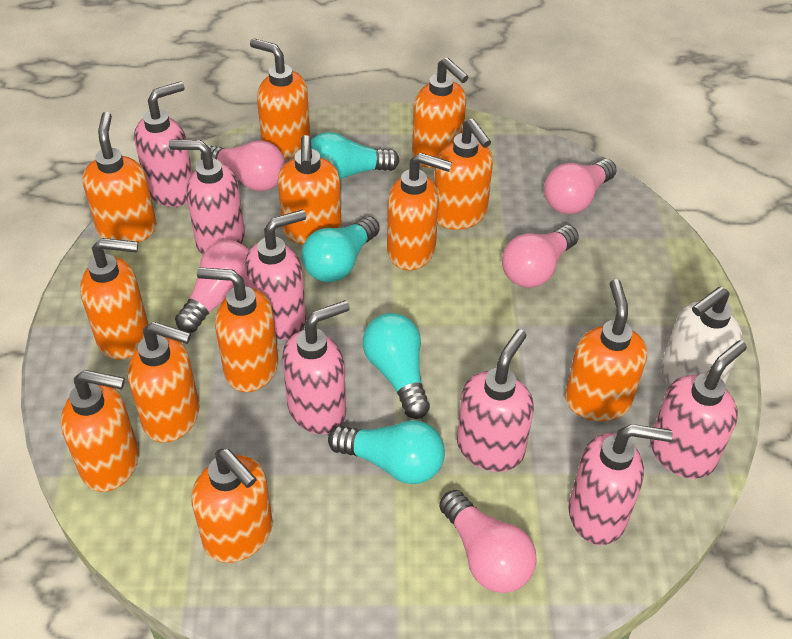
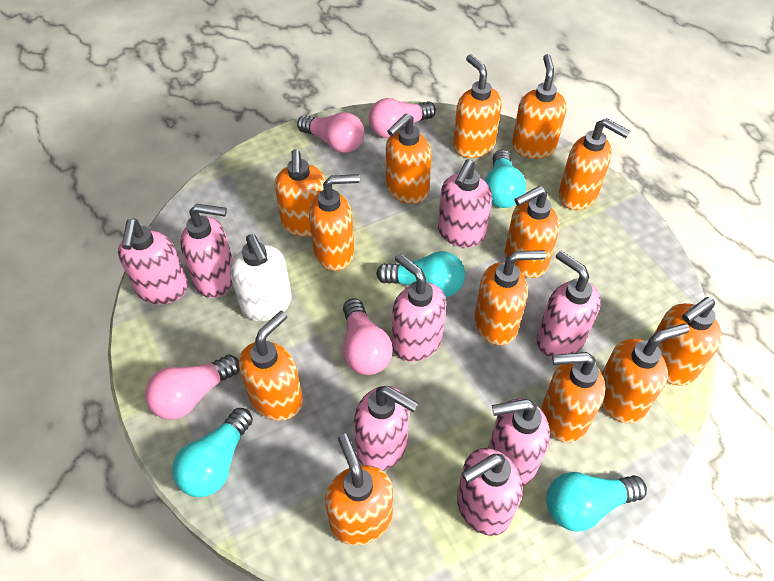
orange soap dispenser: 12 -> 13
pink light bulb: 5 -> 4
pink soap dispenser: 7 -> 8

